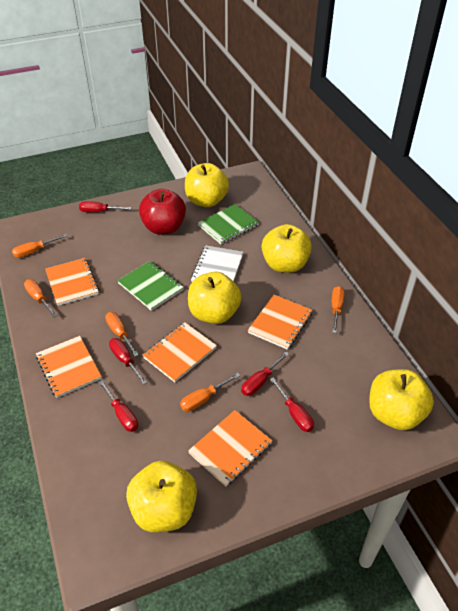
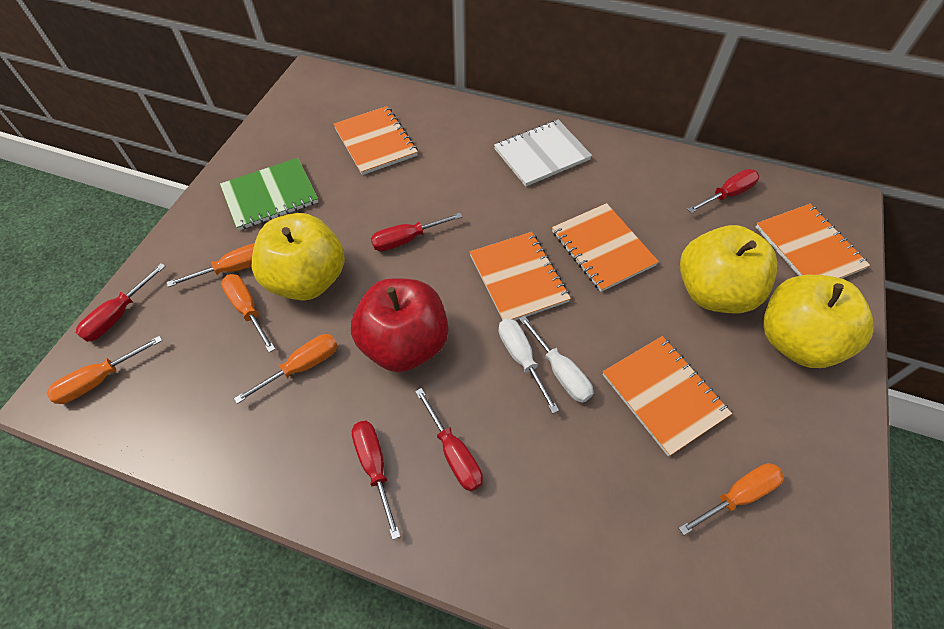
green notebook: 2 -> 1
white screwdriver: 0 -> 2
yellow apple: 5 -> 3

